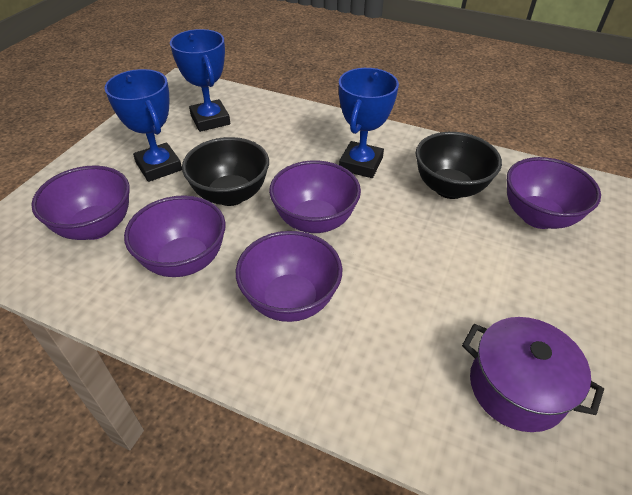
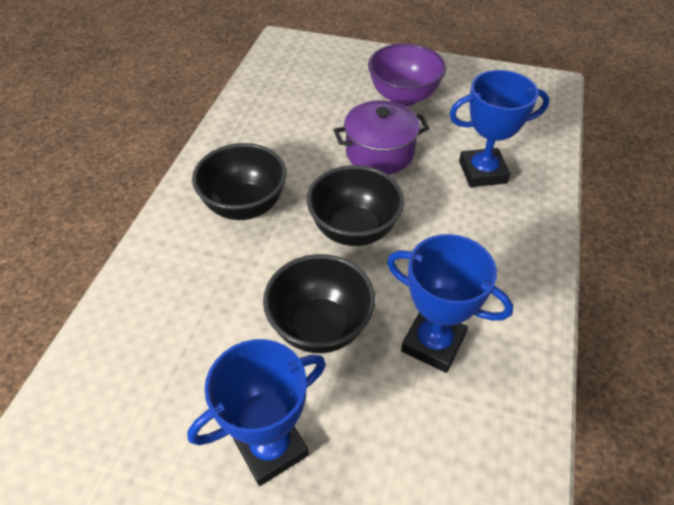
black bowl: 2 -> 3
purple bowl: 5 -> 1

